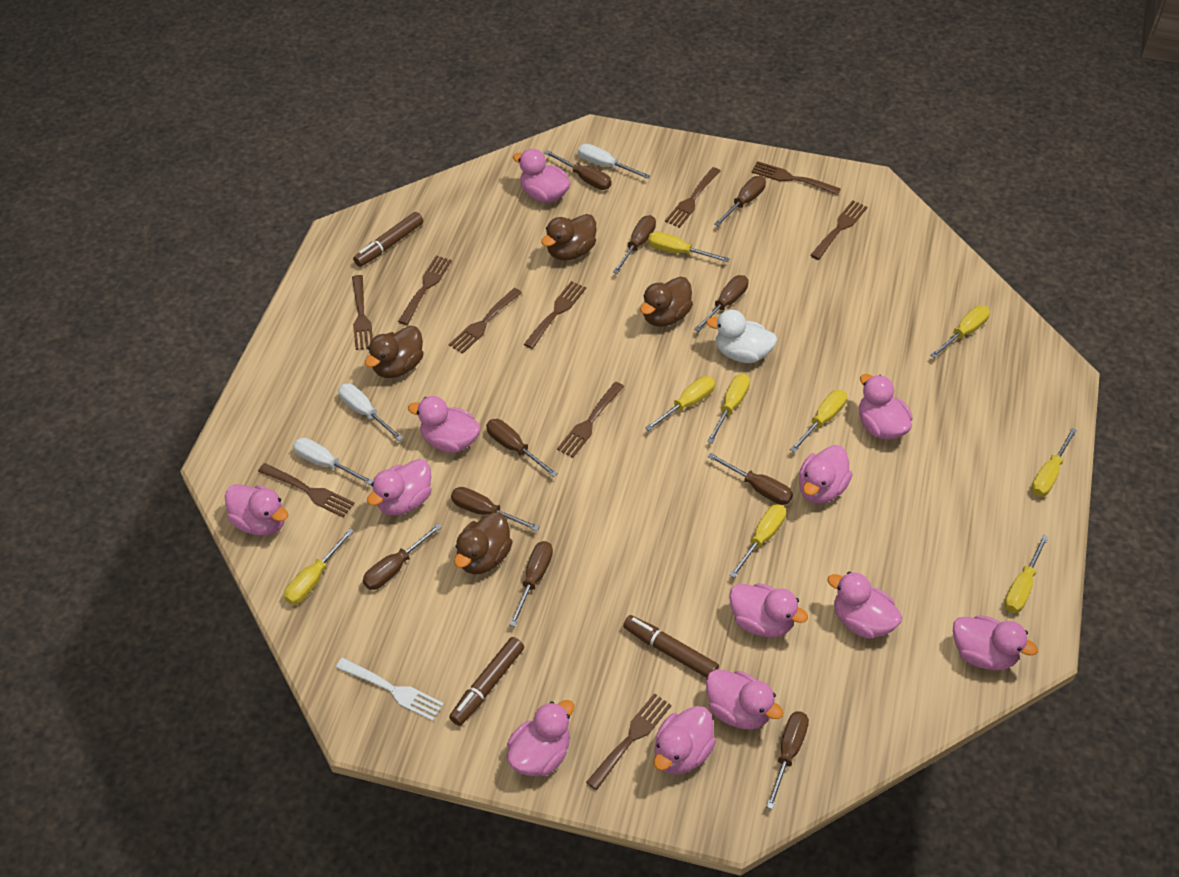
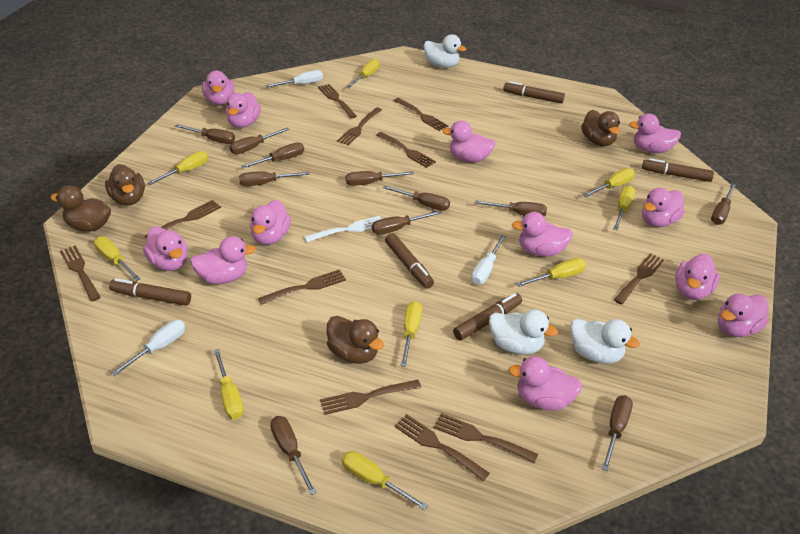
brown fork: 10 -> 11
brown marker: 3 -> 5
brown screwdriver: 10 -> 11
white duck: 1 -> 3

